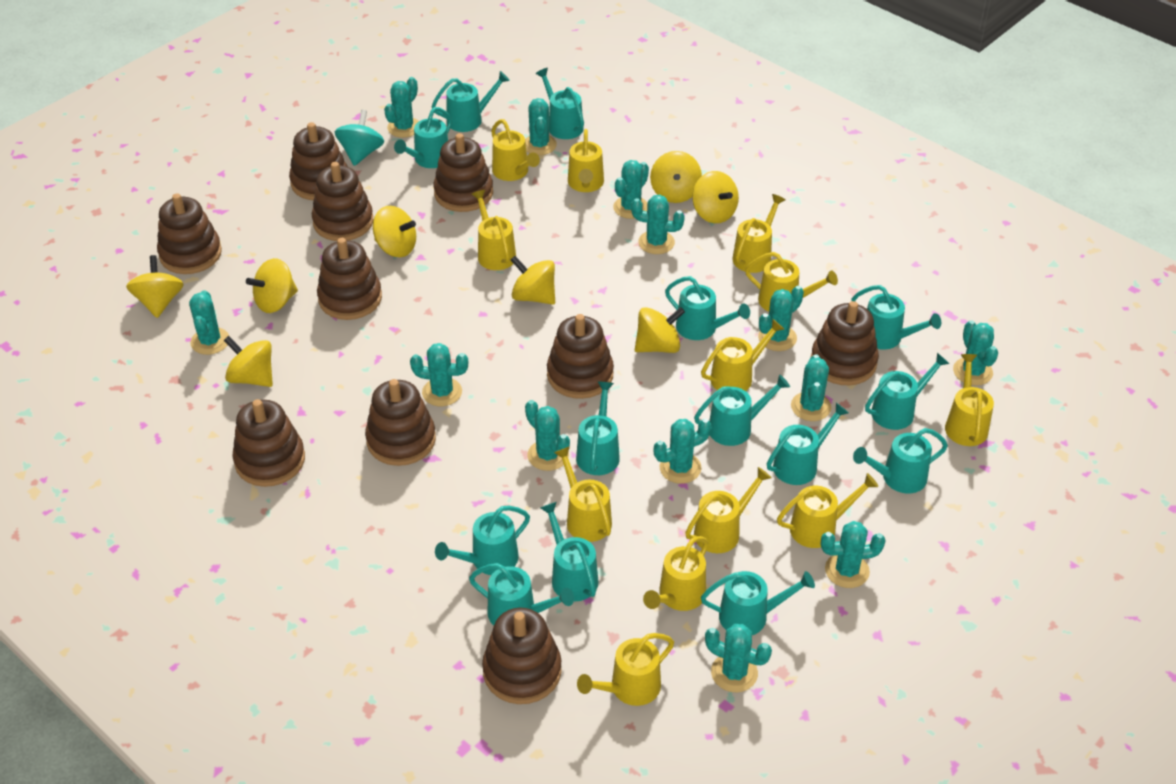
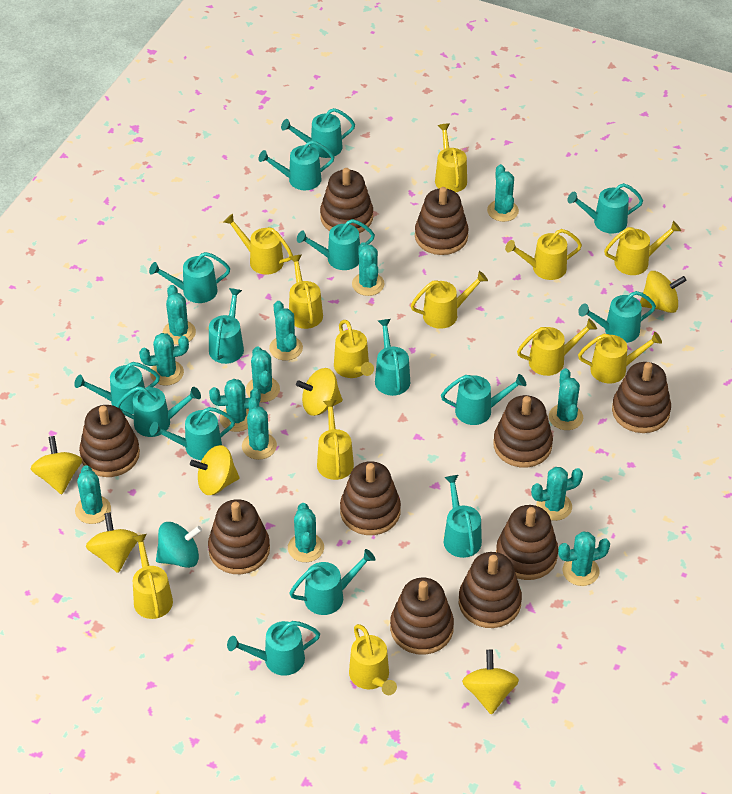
turquoise watering can: 14 -> 15
yellow spinning top: 8 -> 6

